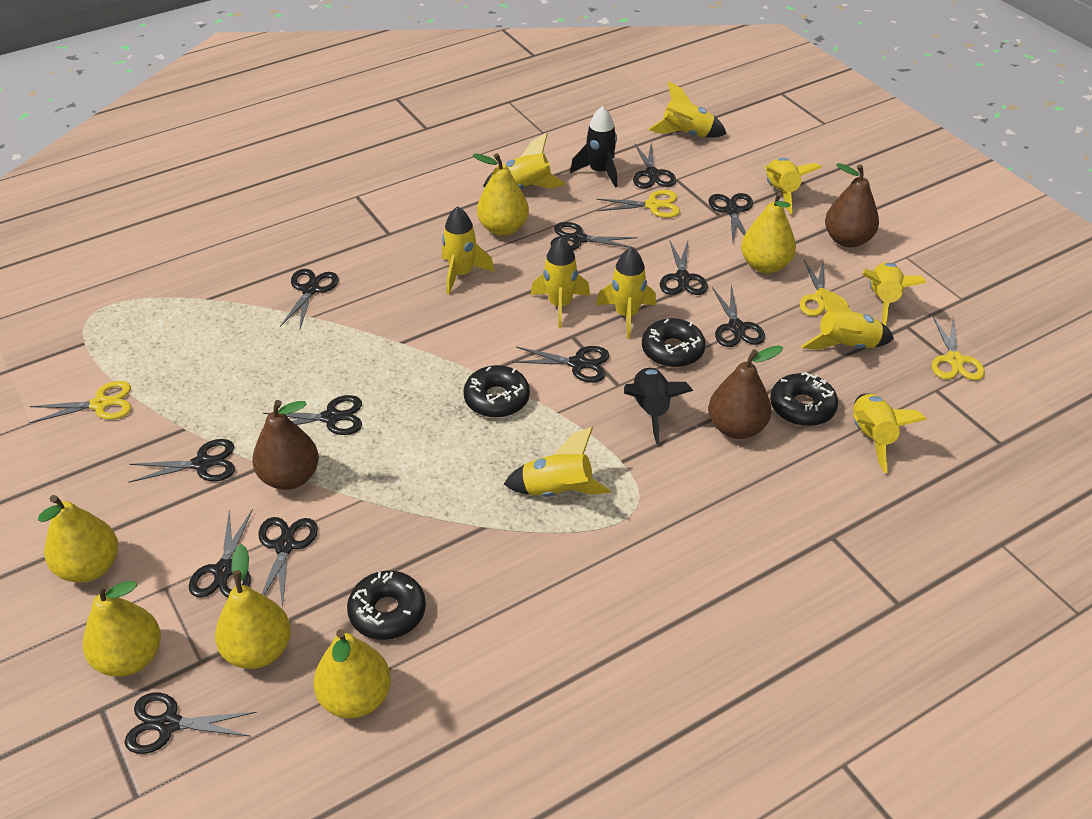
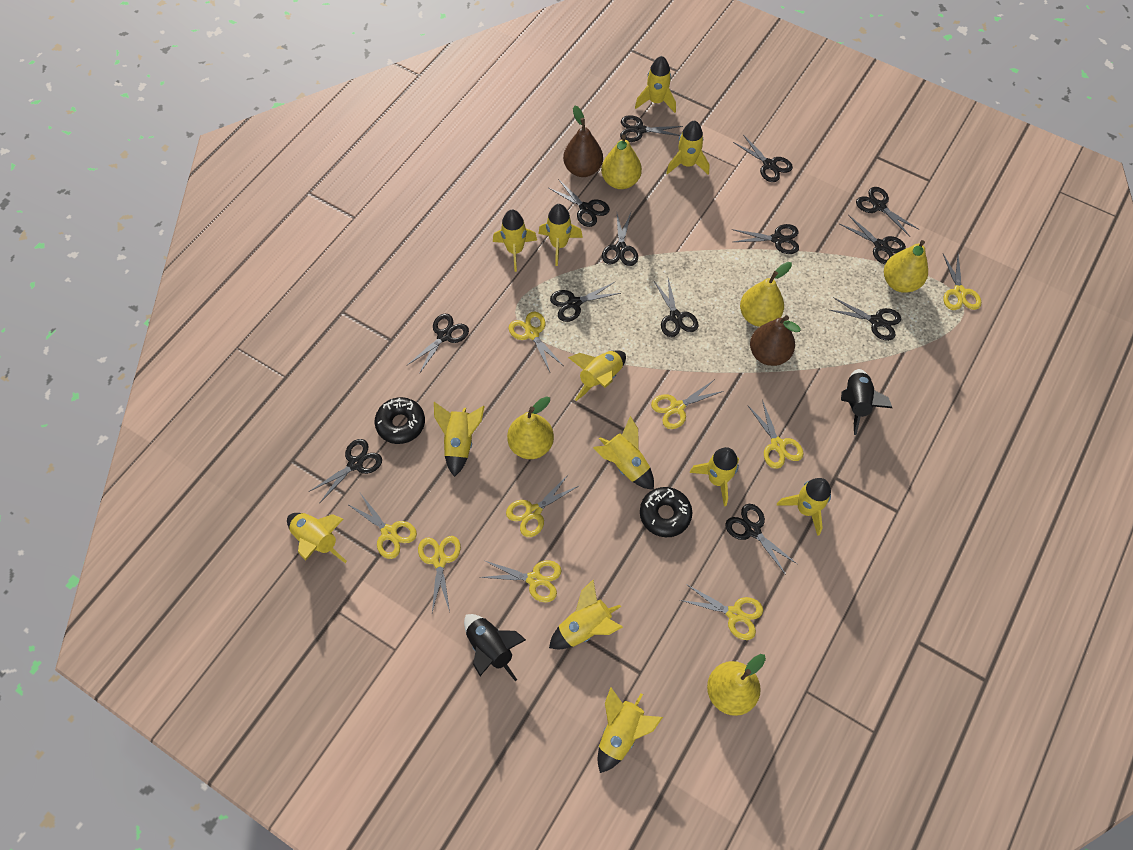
black donut: 4 -> 2
black scissors: 12 -> 13
brown pear: 3 -> 2
yellow pear: 6 -> 5
yellow rocket: 10 -> 12
yellow scissors: 4 -> 9

